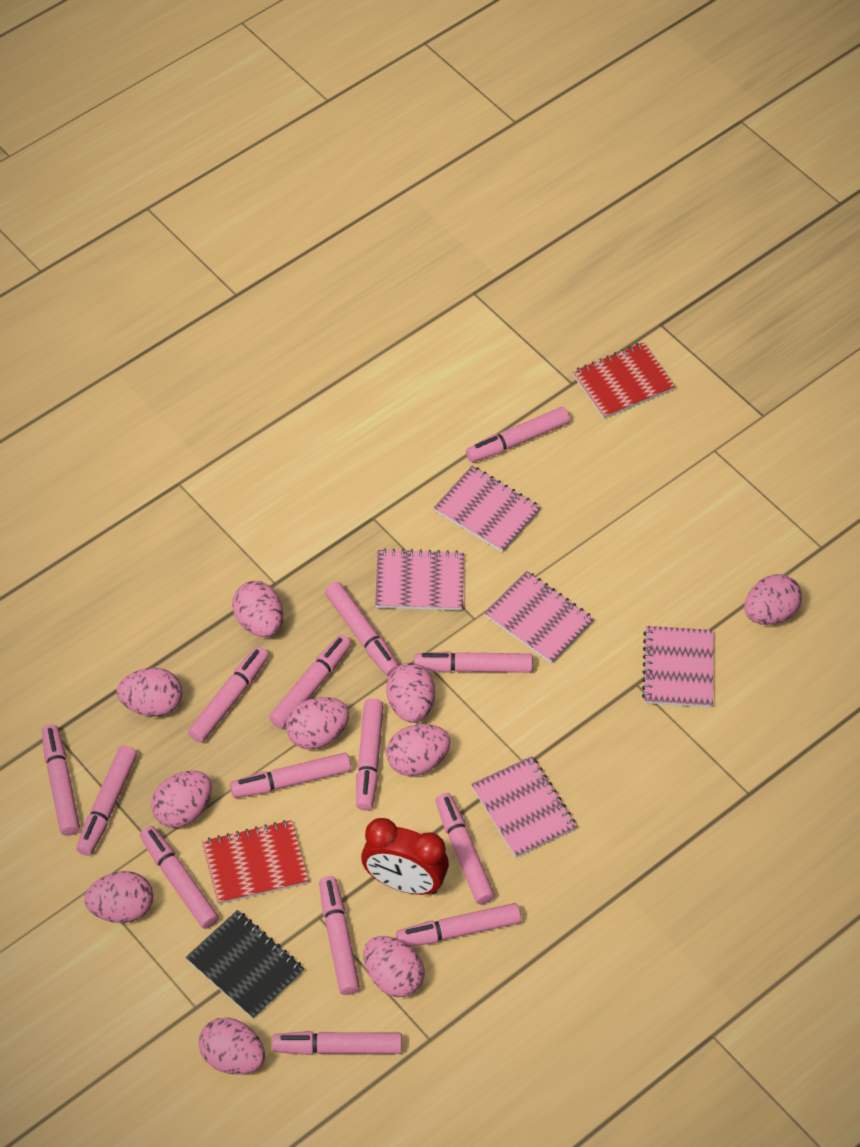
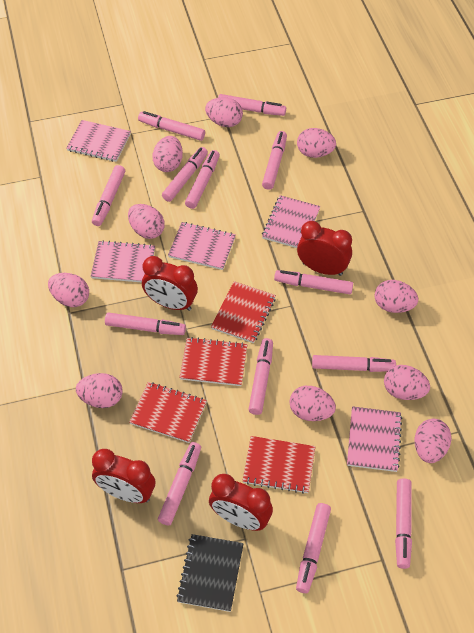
pink marker: 14 -> 13
red clock: 1 -> 4
red notebook: 2 -> 4

